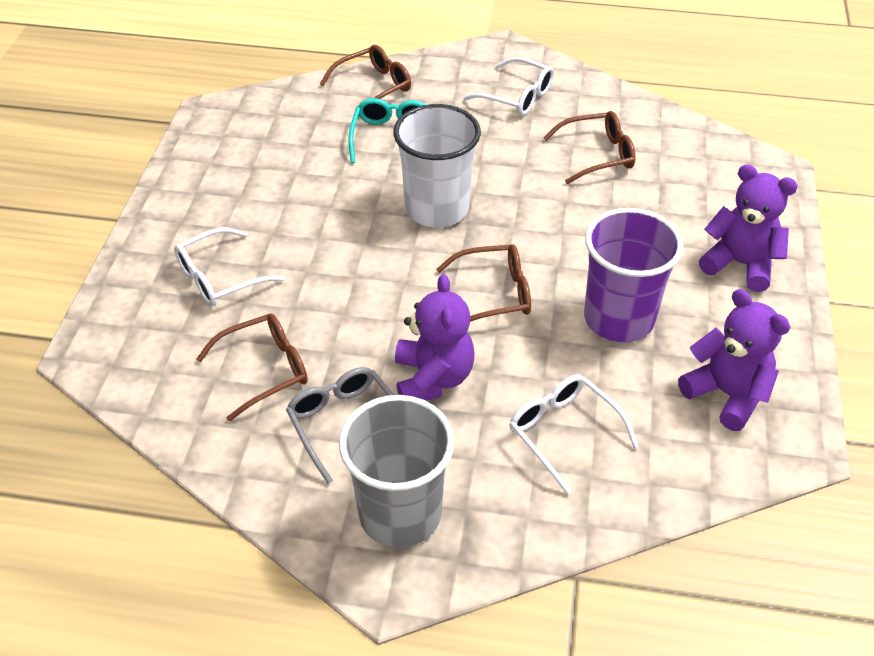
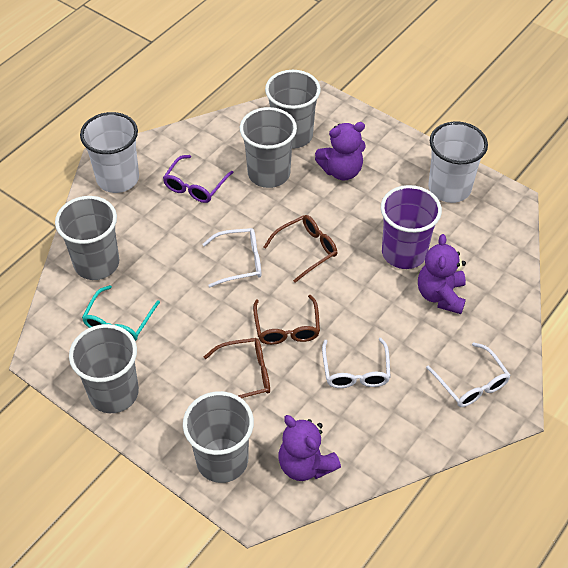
brown glasses: 4 -> 3
grey cup: 1 -> 5
grey glasses: 1 -> 0
purple glasses: 0 -> 1
white cup: 1 -> 2

